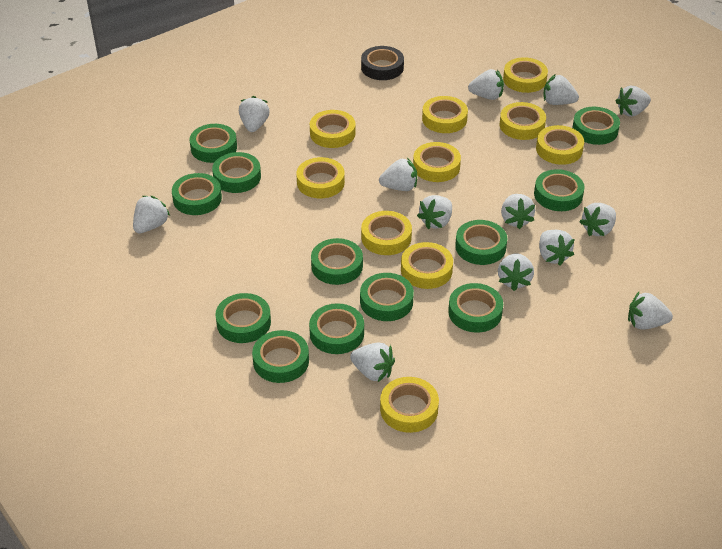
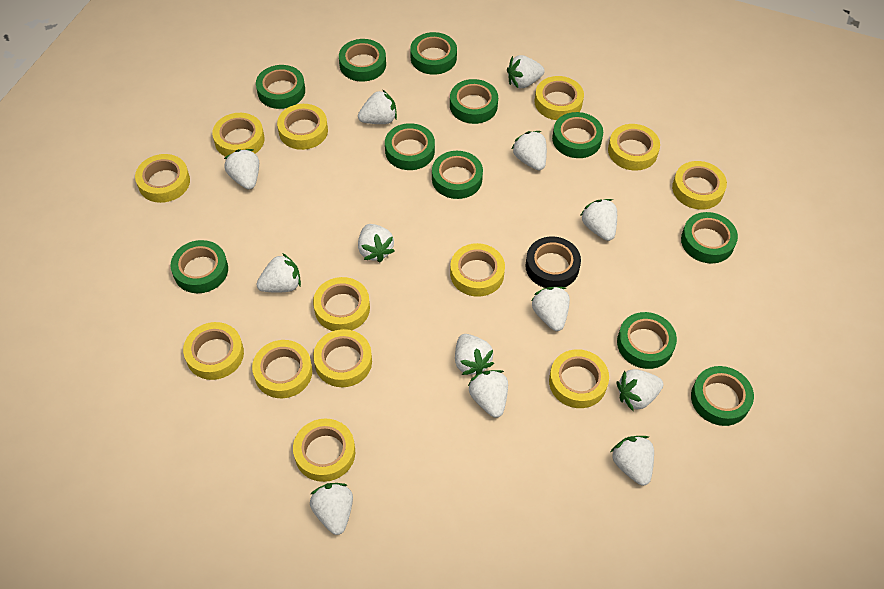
green tape: 12 -> 11
yellow tape: 10 -> 13

